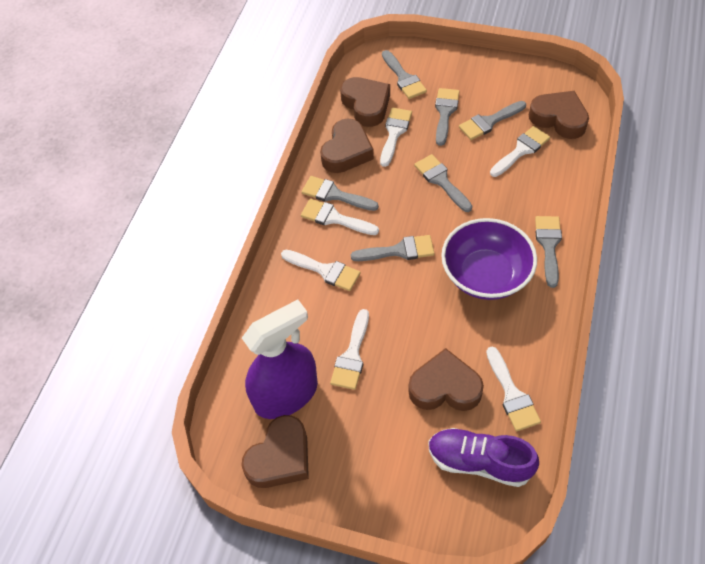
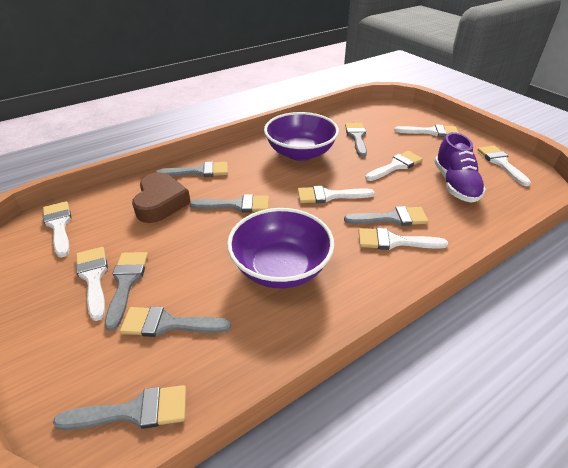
brown heart: 5 -> 1
purple bowl: 1 -> 2
purple spray bottle: 1 -> 0
white brush: 6 -> 7

